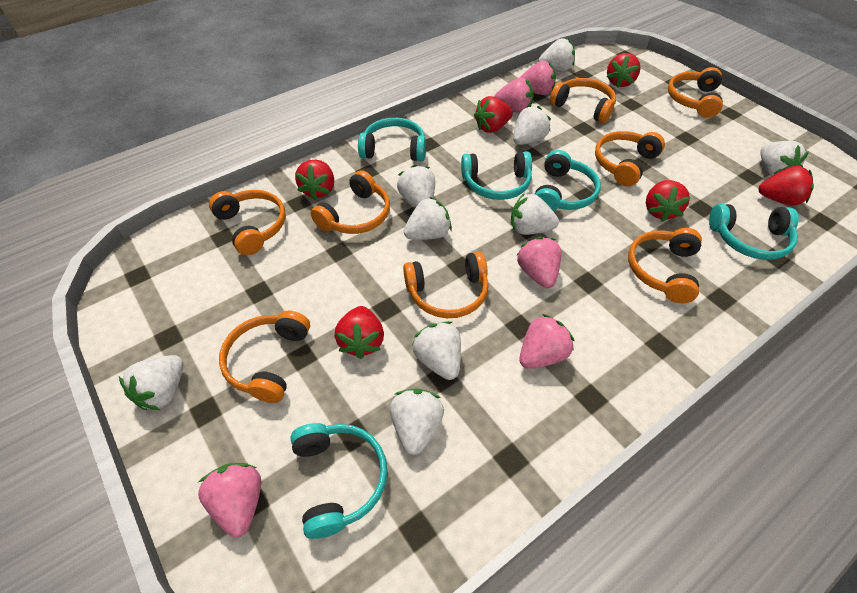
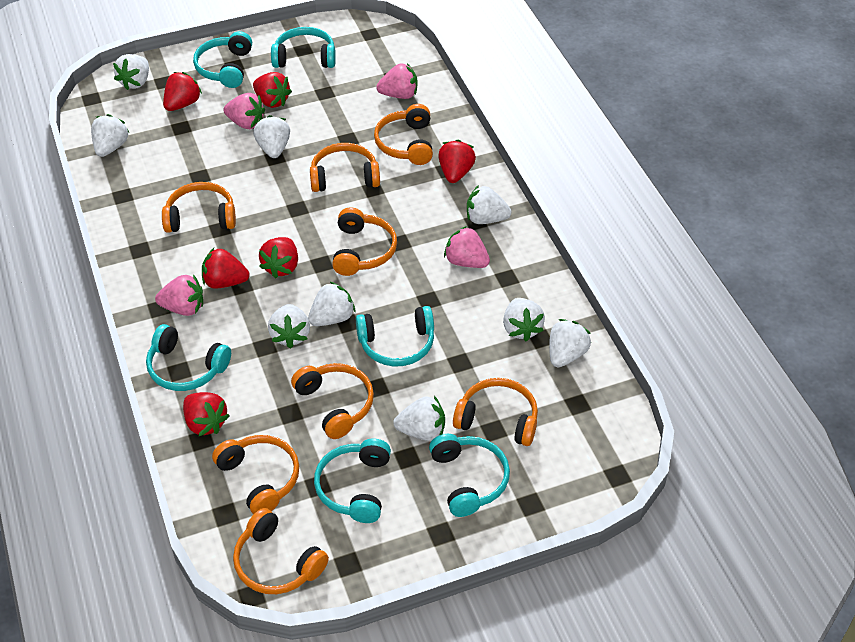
pink strawberry: 5 -> 4
turquoise headphones: 5 -> 6

